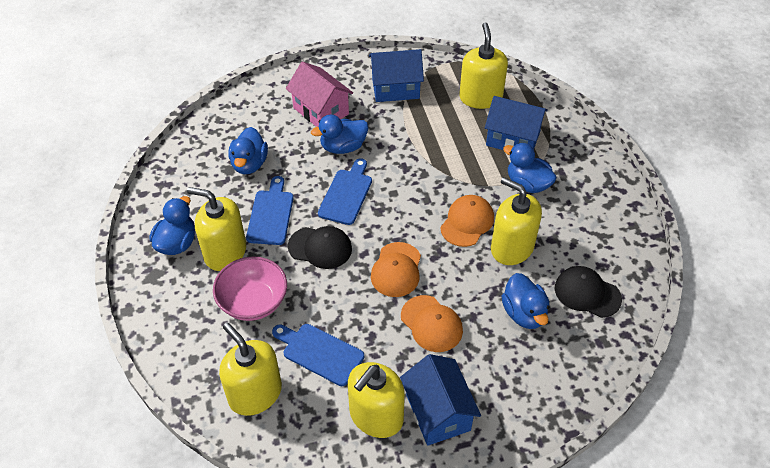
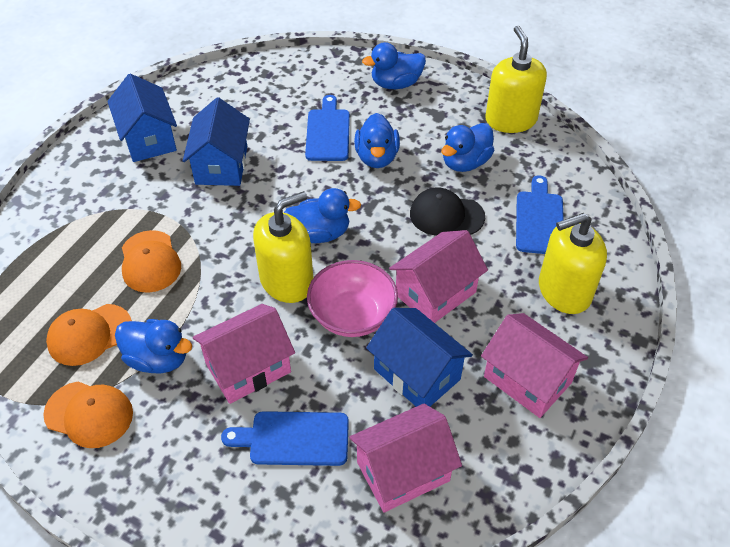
black cap: 2 -> 1
pink house: 1 -> 4
yellow soap dispenser: 5 -> 3

